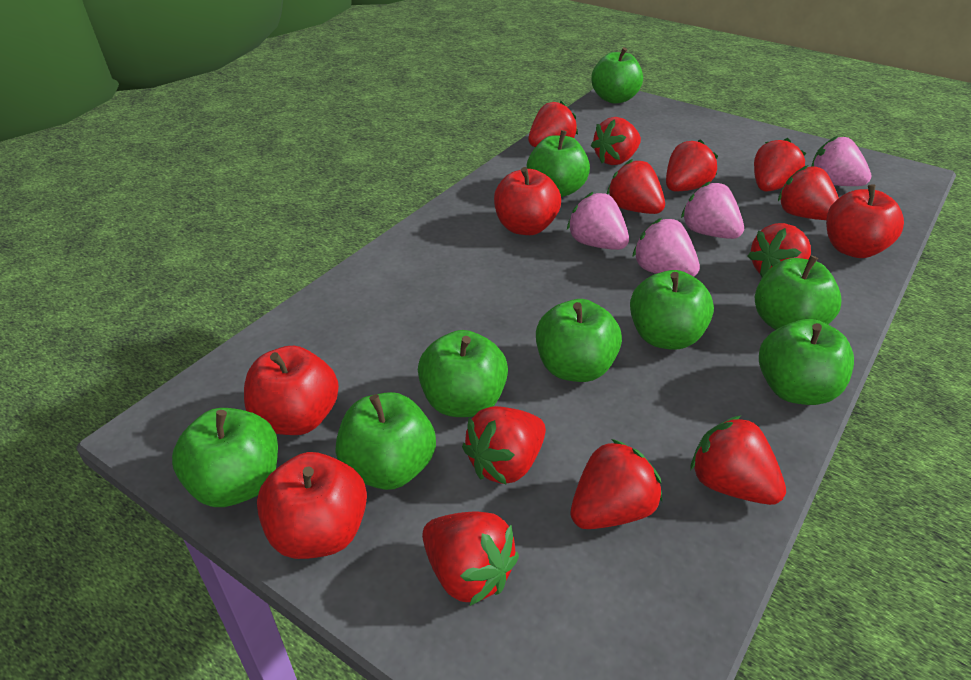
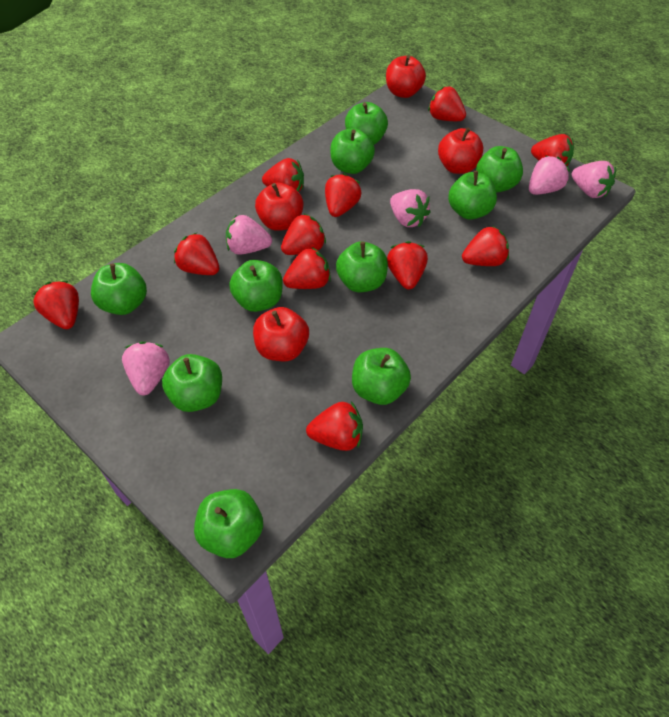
green apple: 9 -> 10
pink strawberry: 4 -> 5

